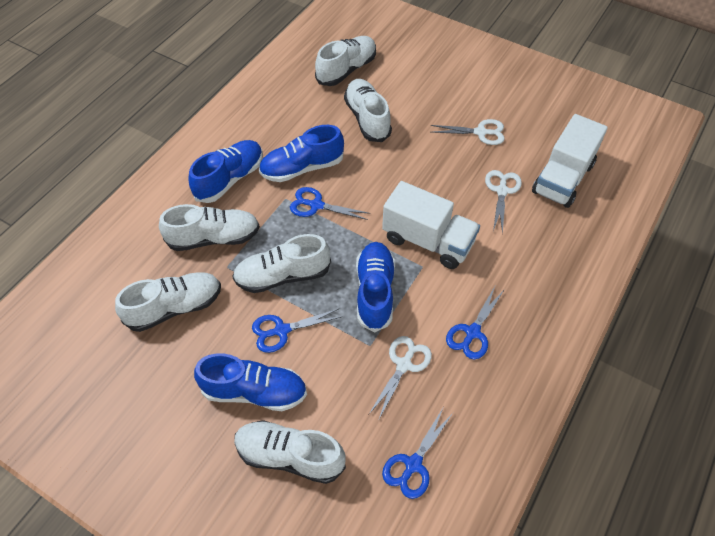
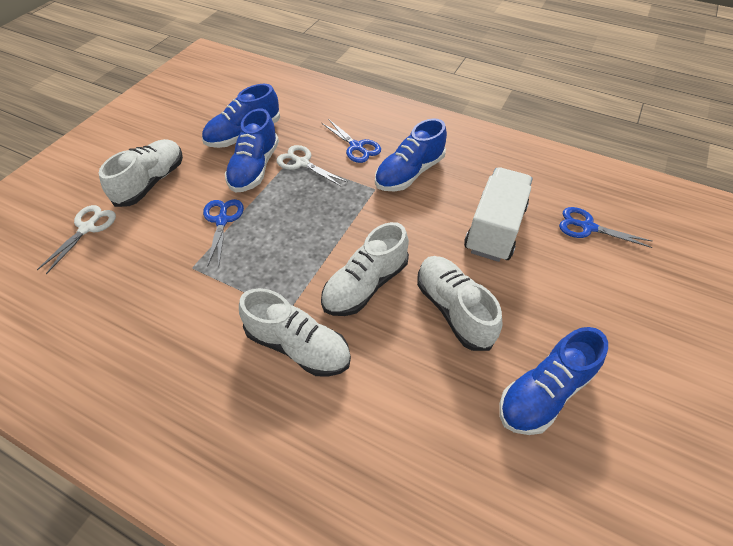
blue scissors: 4 -> 3
white scissors: 3 -> 2
white shoe: 6 -> 4
white truck: 2 -> 1

